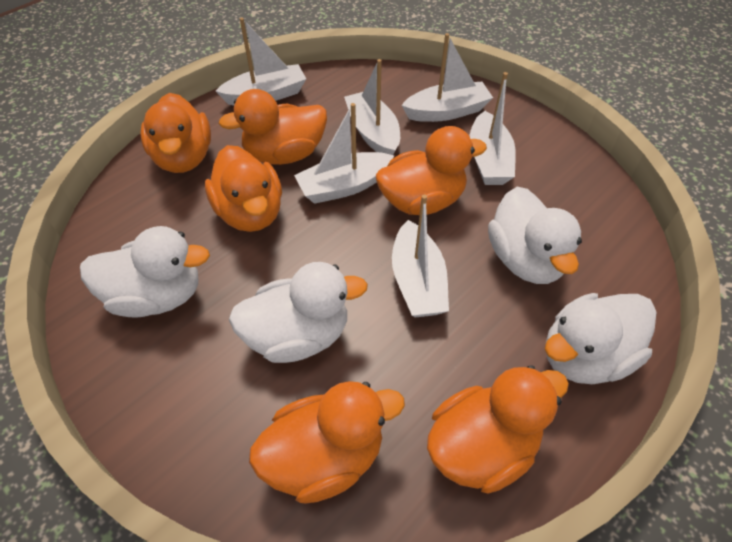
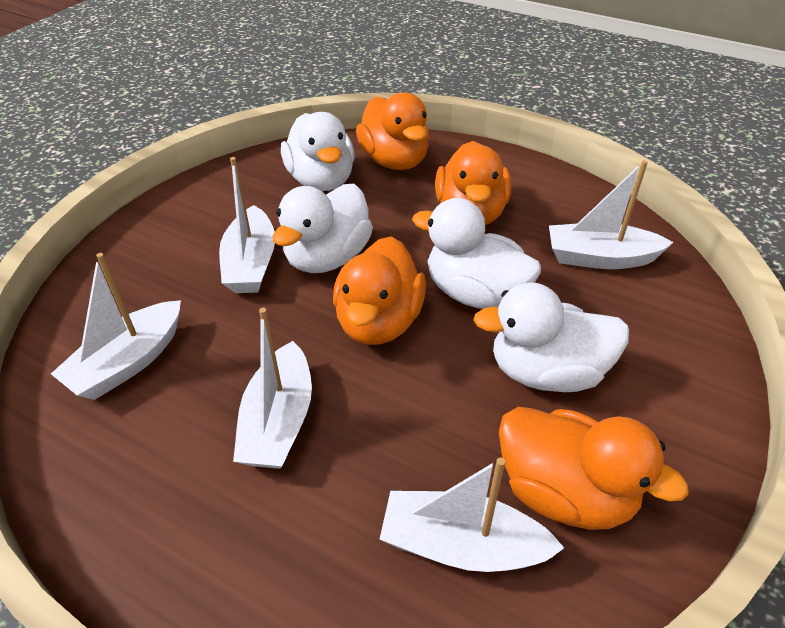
orange duck: 6 -> 4
white boat: 6 -> 5

